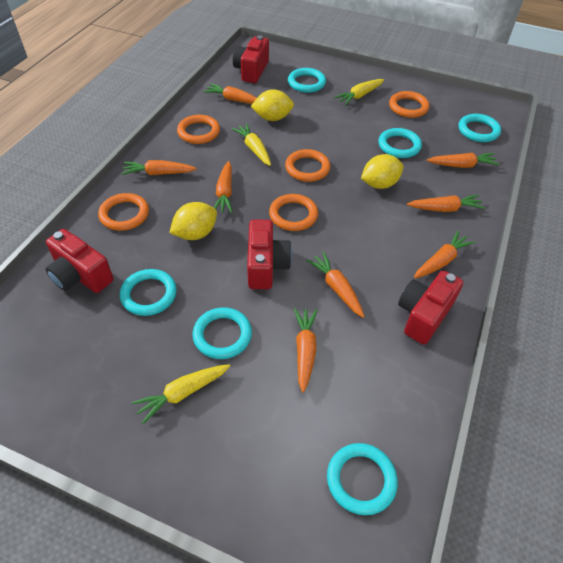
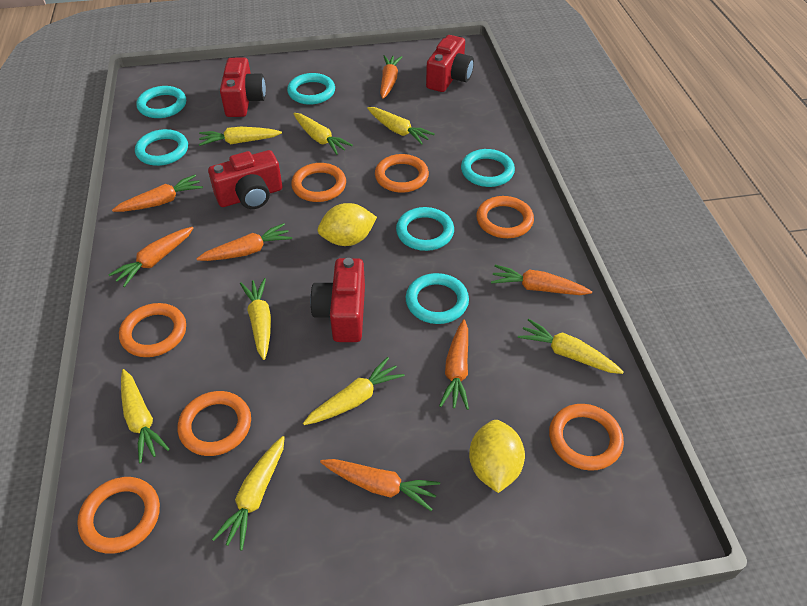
orange carrot: 8 -> 7
orange ring: 5 -> 7
yellow carrot: 3 -> 8
yellow lemon: 3 -> 2

